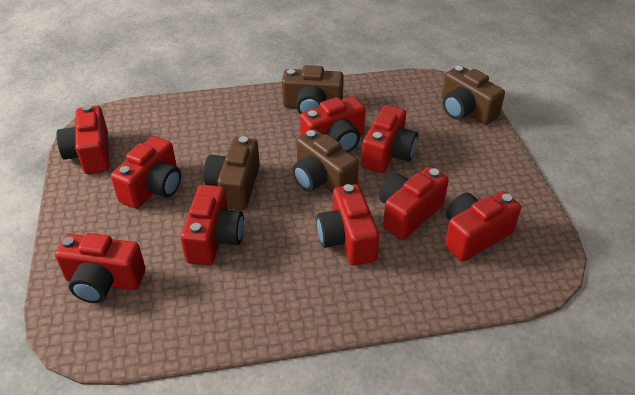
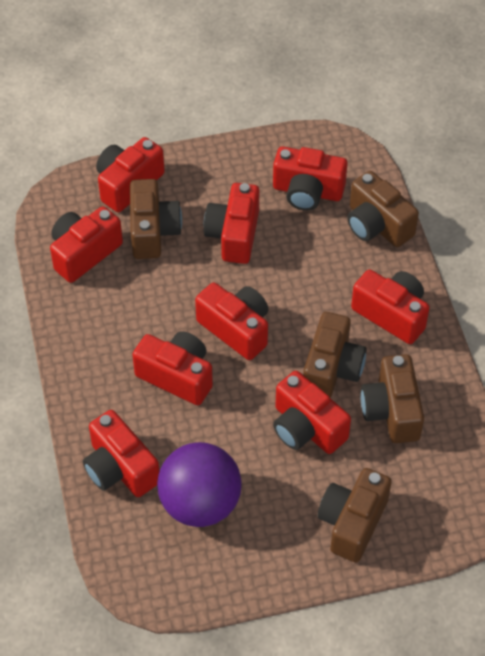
brown camera: 4 -> 5
purple ball: 0 -> 1

